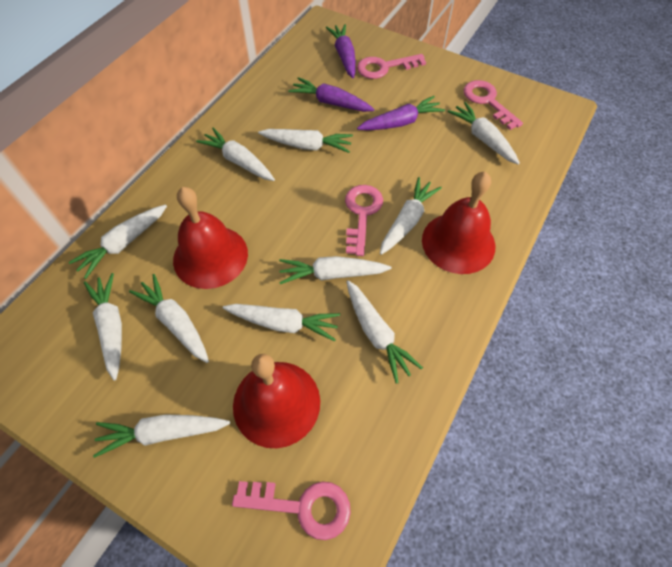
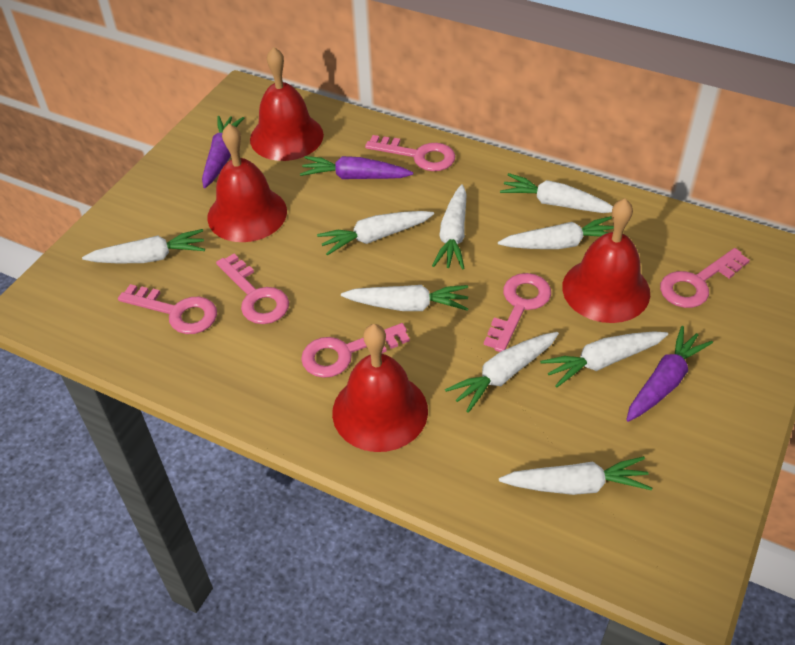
pink key: 4 -> 6
red bell: 3 -> 4
white carrot: 11 -> 9

